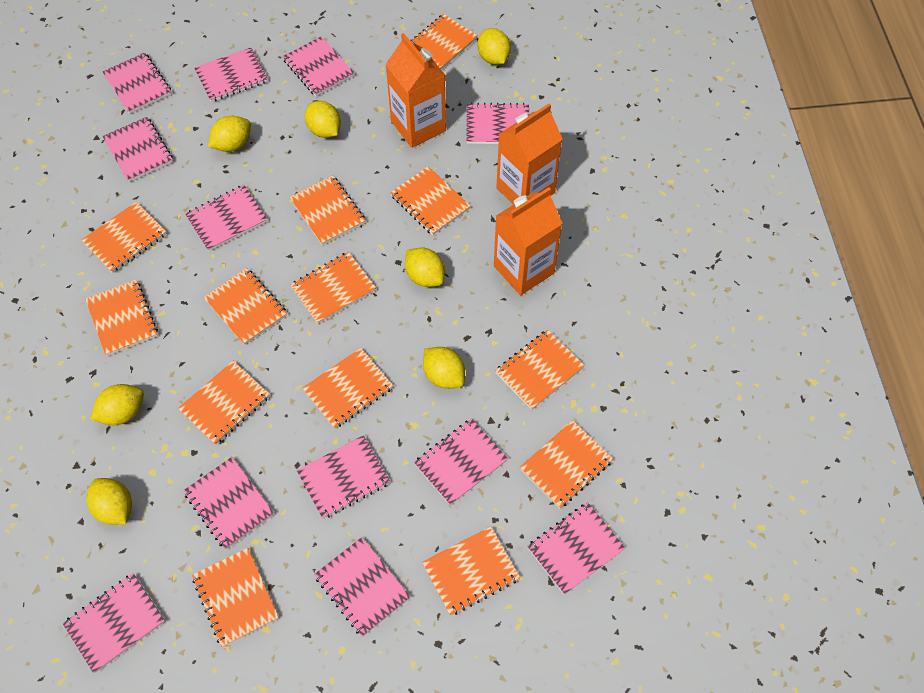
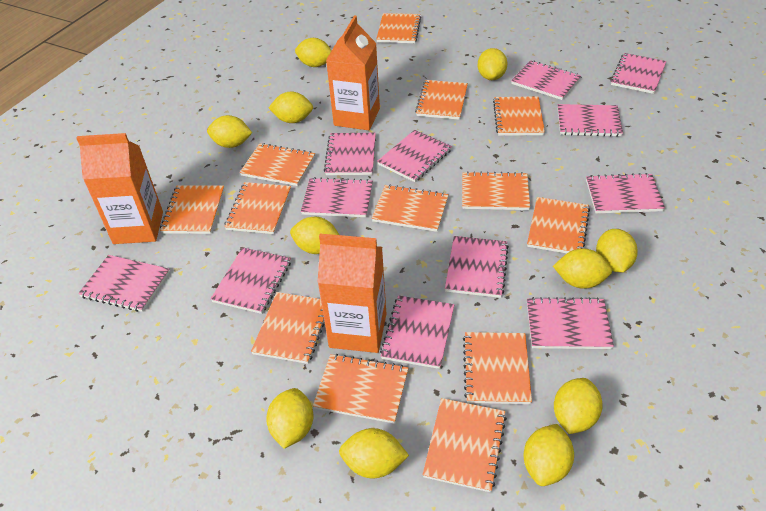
yellow lemon: 7 -> 11

